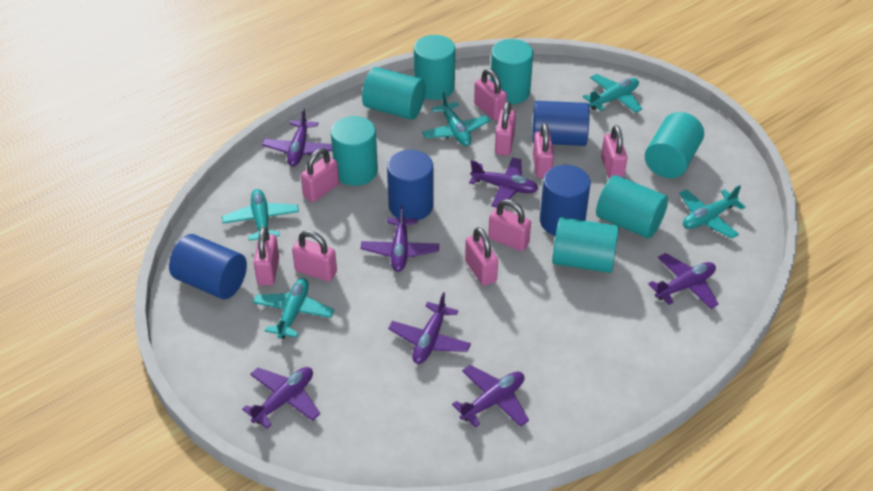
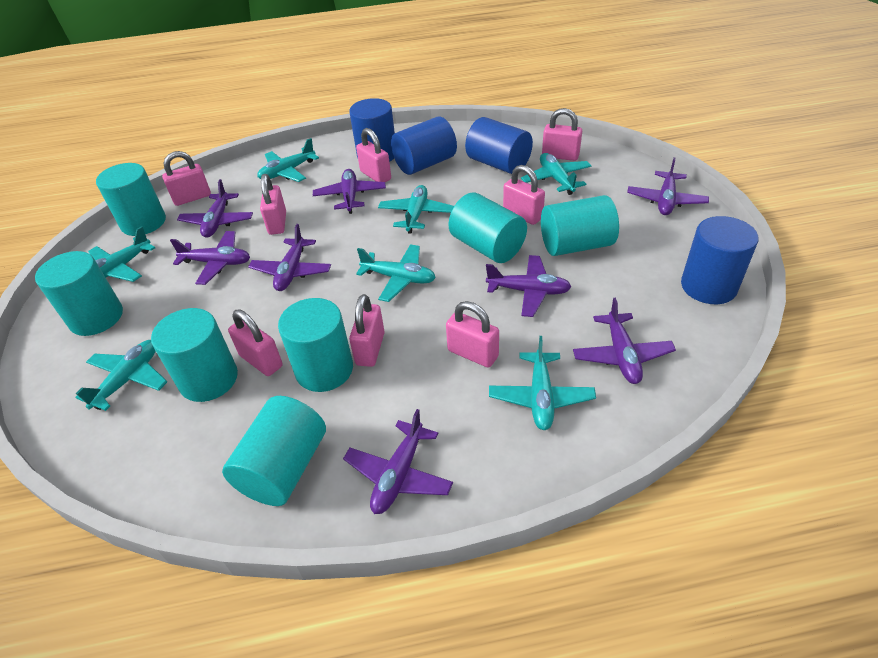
pink padlock: 9 -> 8
purple plane: 7 -> 8
turquoise plane: 5 -> 7

